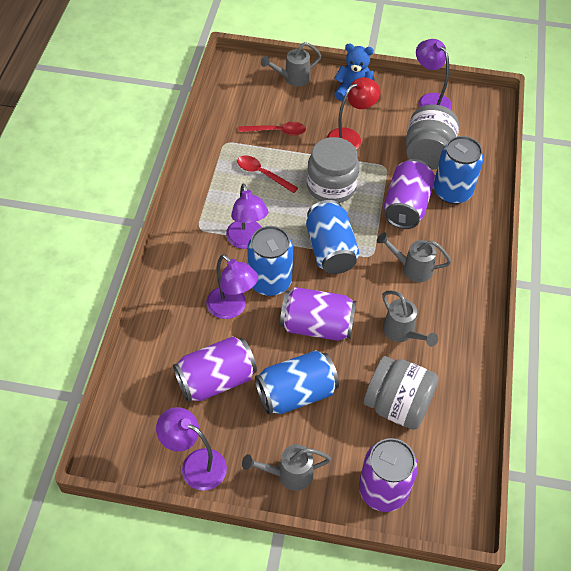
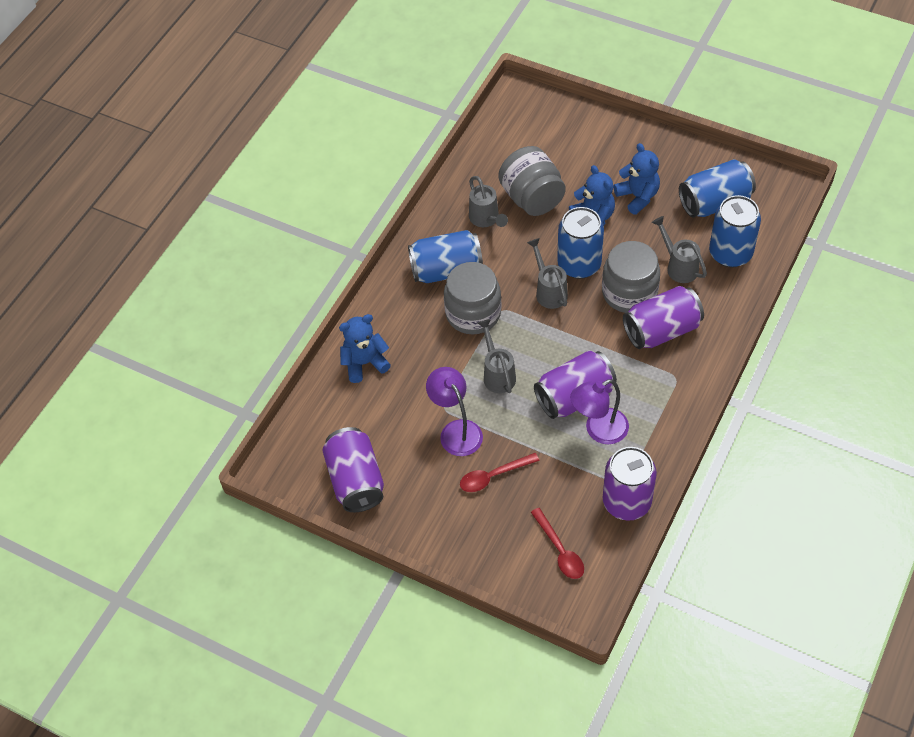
blue teddy bear: 1 -> 3
purple lamp: 4 -> 2
red lamp: 1 -> 0

